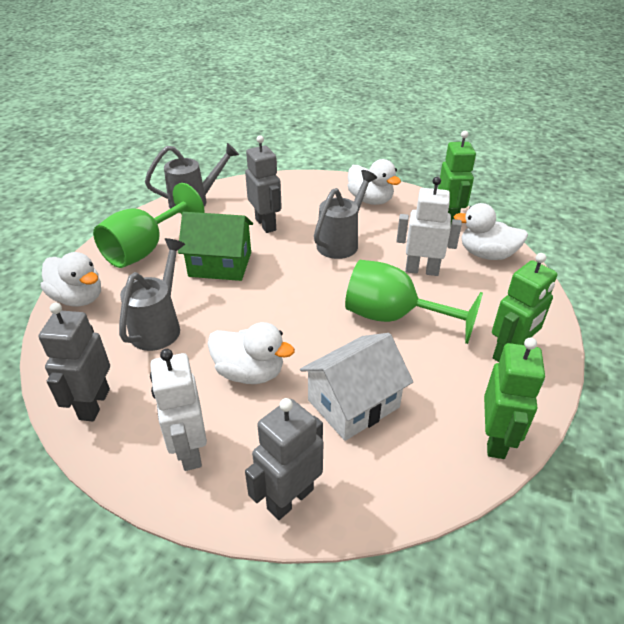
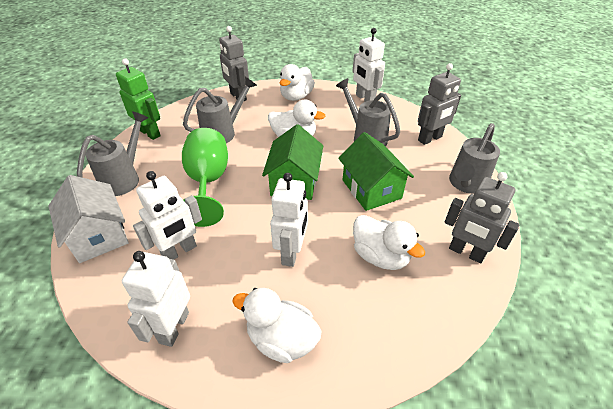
green goblet: 2 -> 1
green house: 1 -> 2
green robot: 3 -> 1
grey watering can: 3 -> 4
white robot: 2 -> 4

